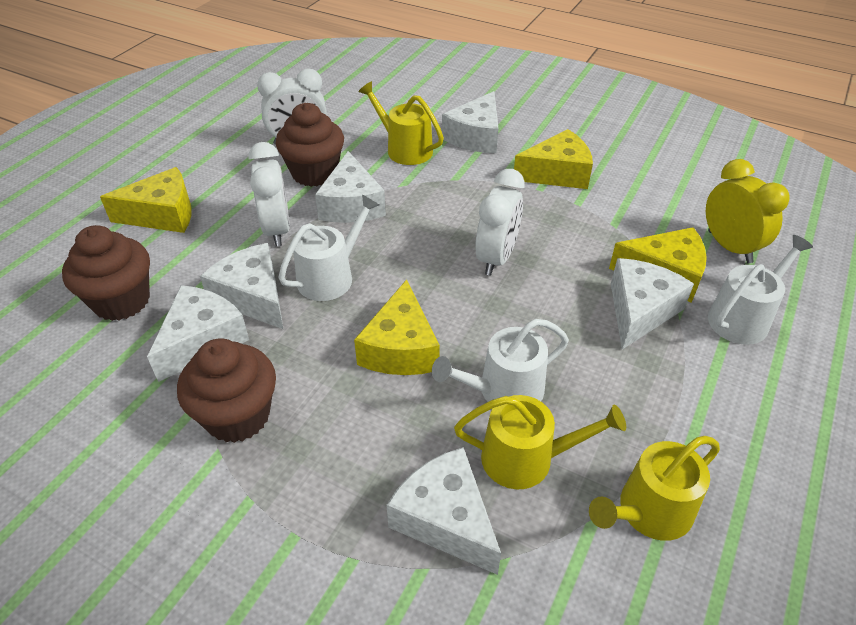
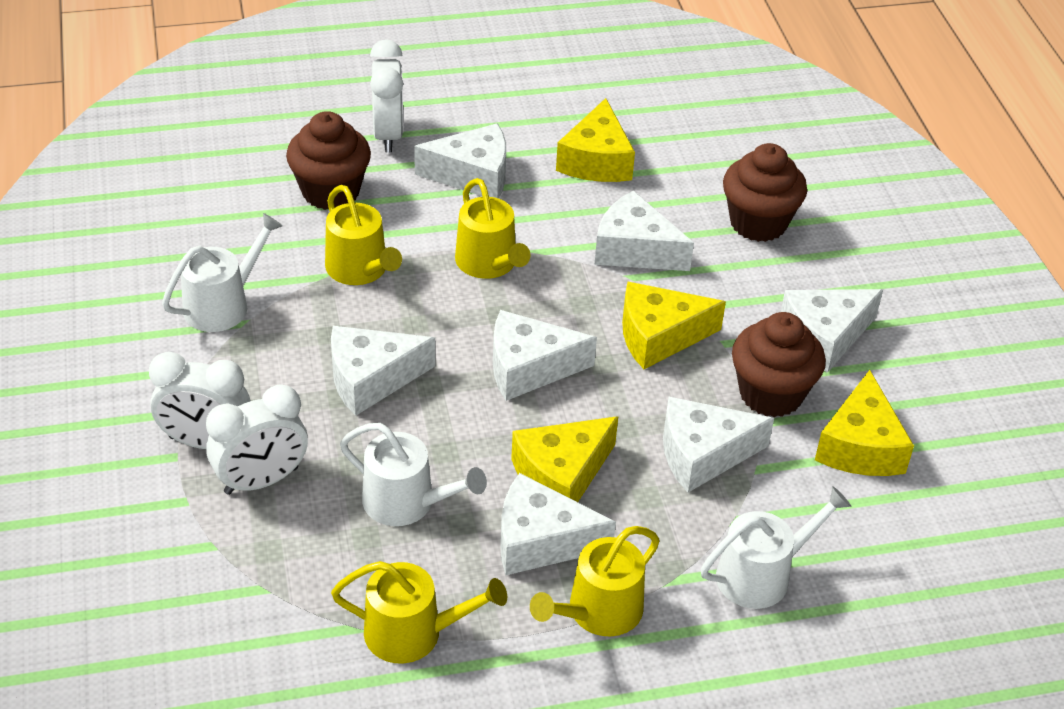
white cheese: 6 -> 7
yellow clock: 1 -> 0
yellow watering can: 3 -> 4

